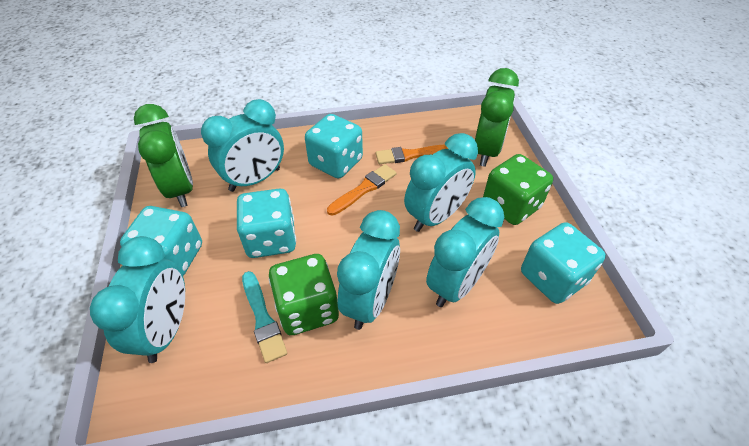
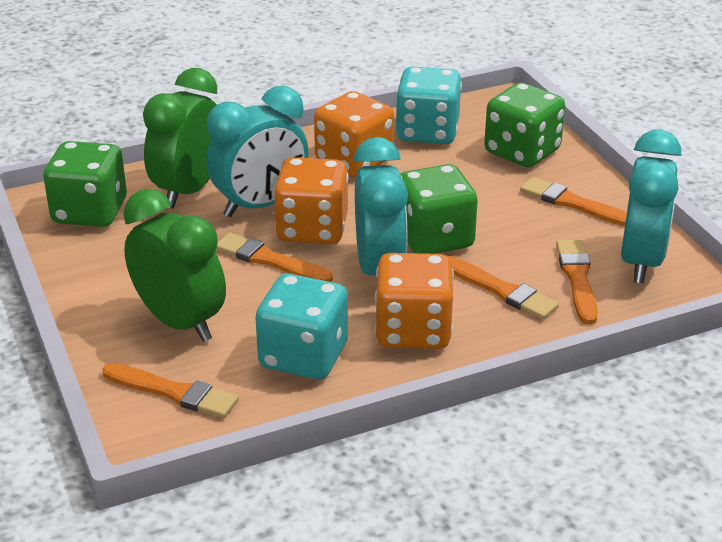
green dice: 2 -> 3
orange brush: 2 -> 5
orange dice: 0 -> 3
turquoise brush: 1 -> 0
turquoise clock: 5 -> 3
turquoise dice: 4 -> 2

